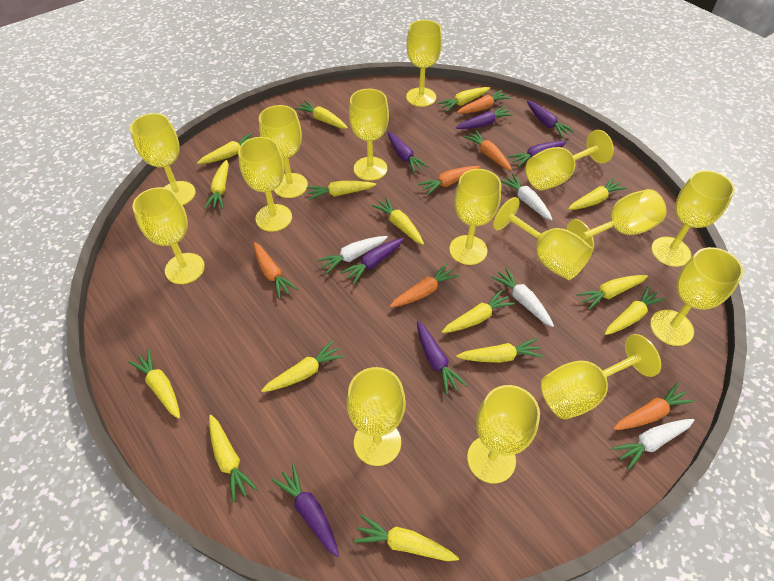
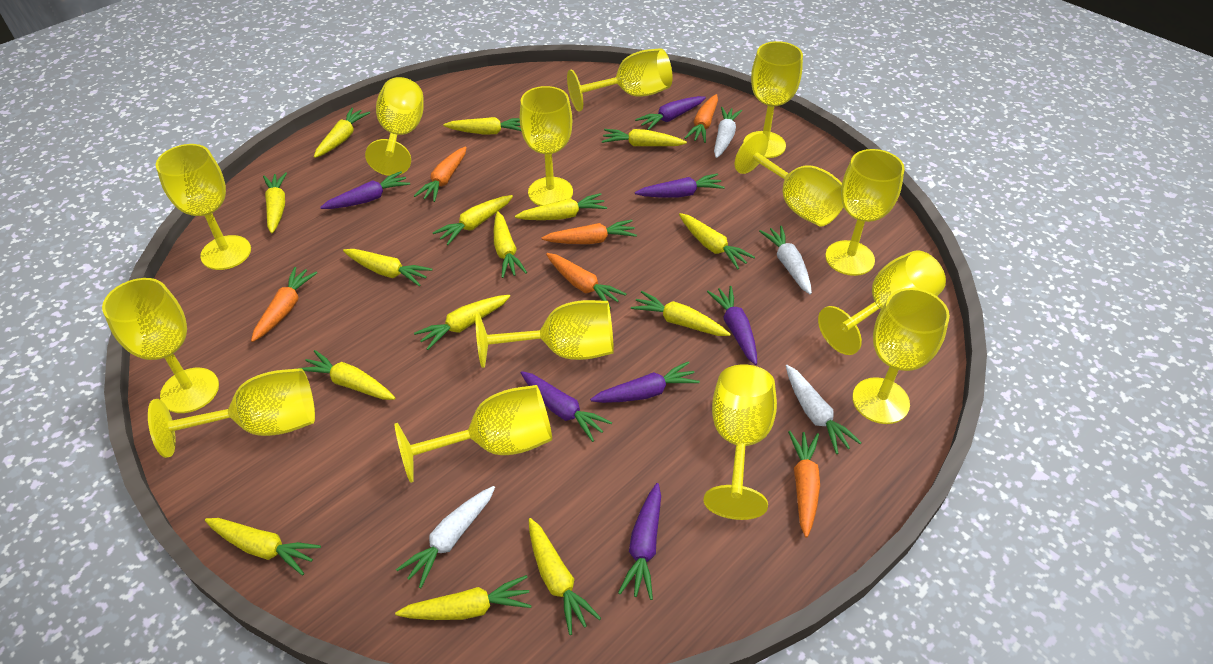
yellow goblet: 15 -> 14

